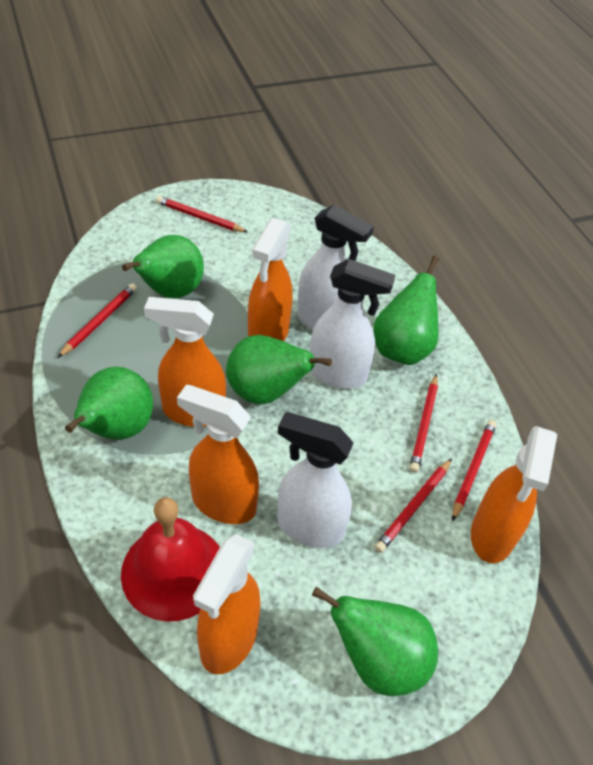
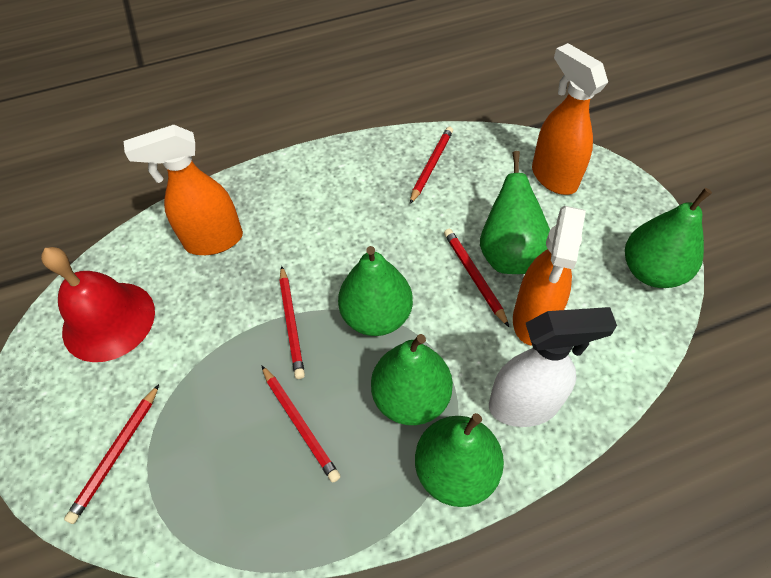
orange spray bottle: 5 -> 3
white spray bottle: 3 -> 1

